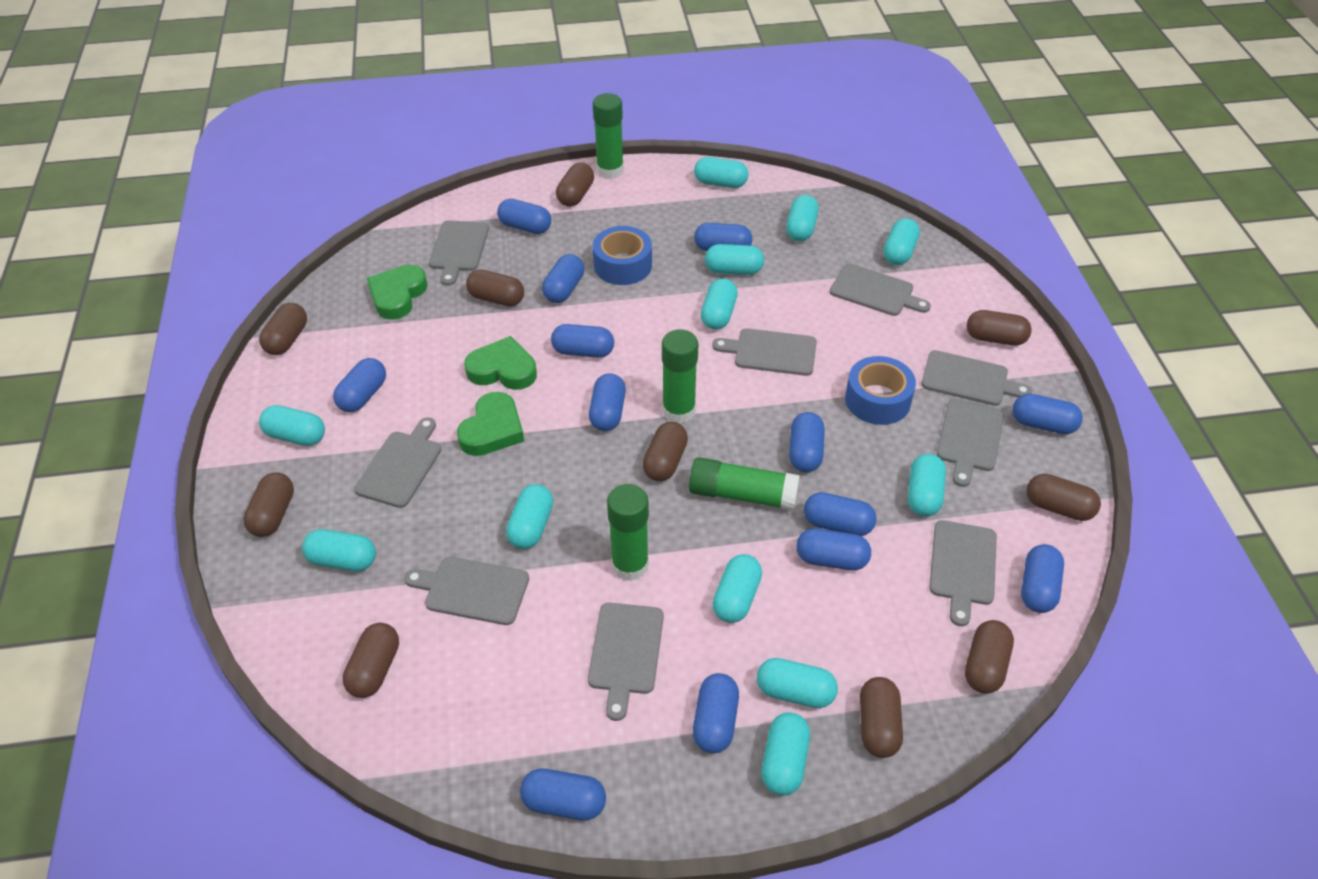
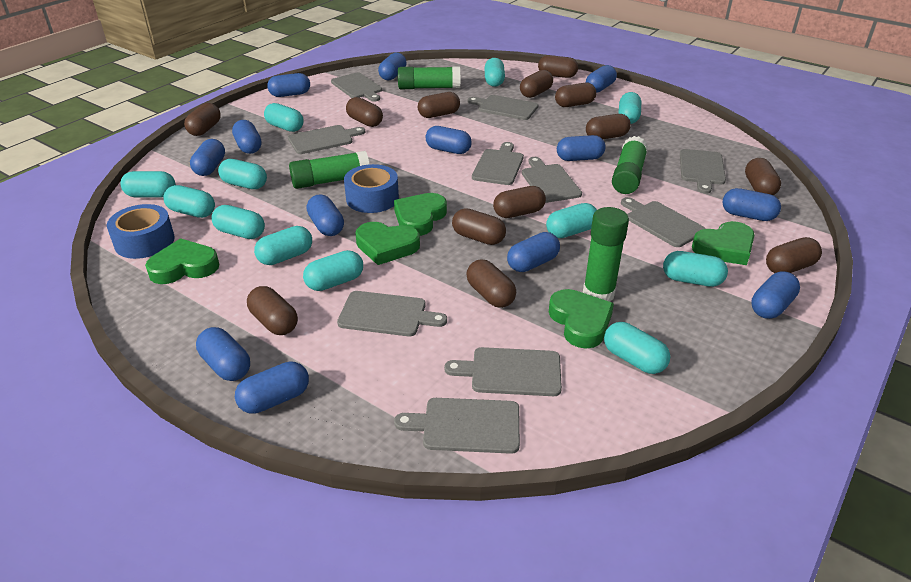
brown capsule: 10 -> 13
green heart: 3 -> 5
grey cutting board: 9 -> 10

